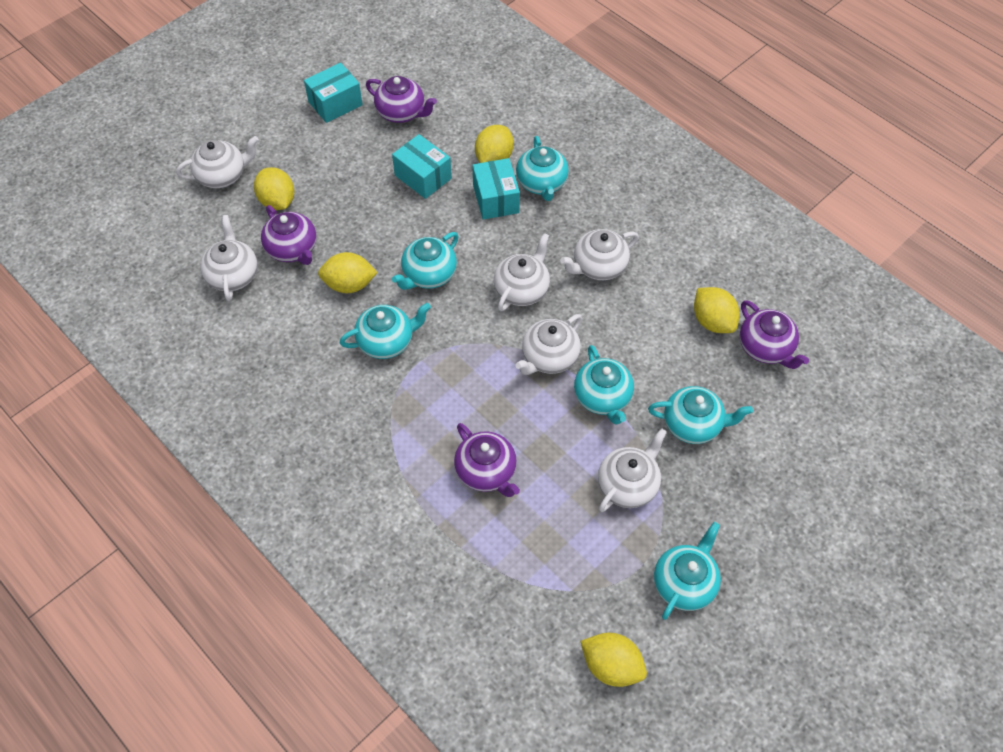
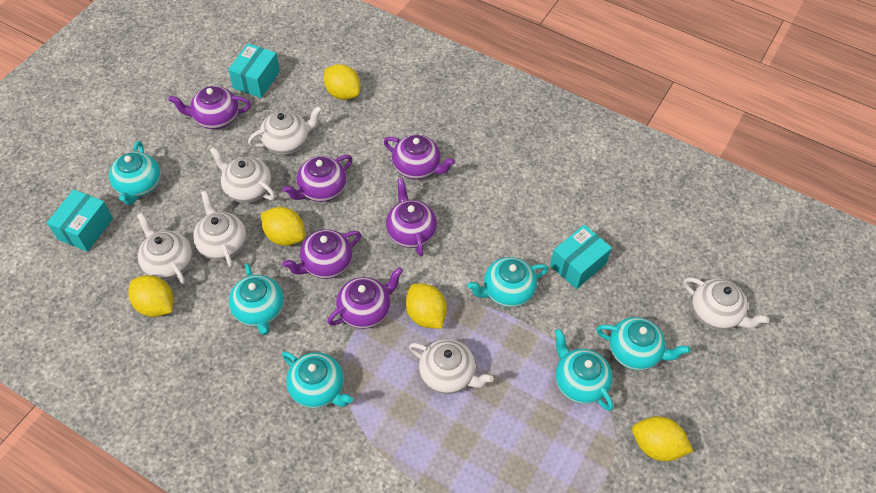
purple teapot: 4 -> 6

